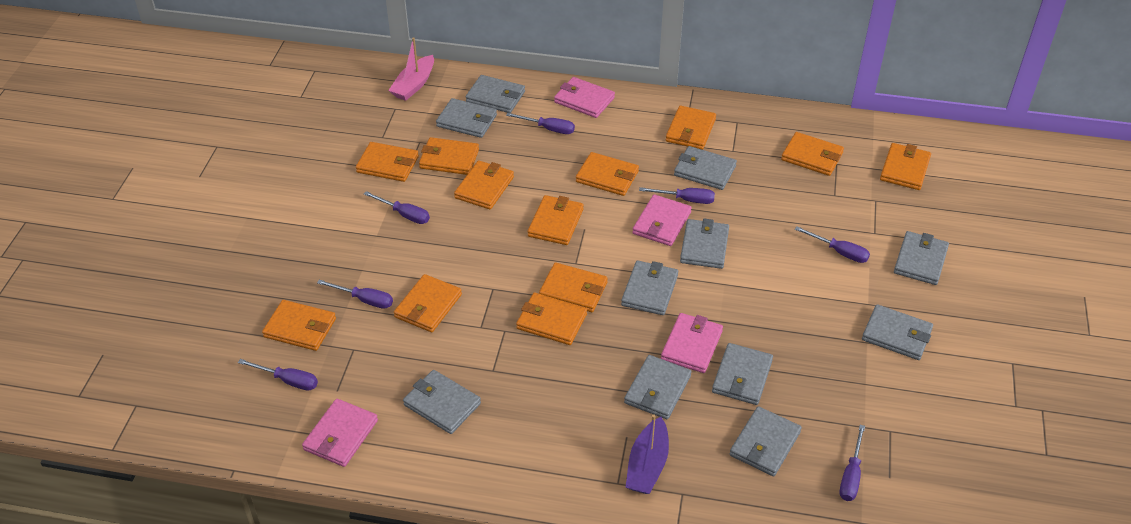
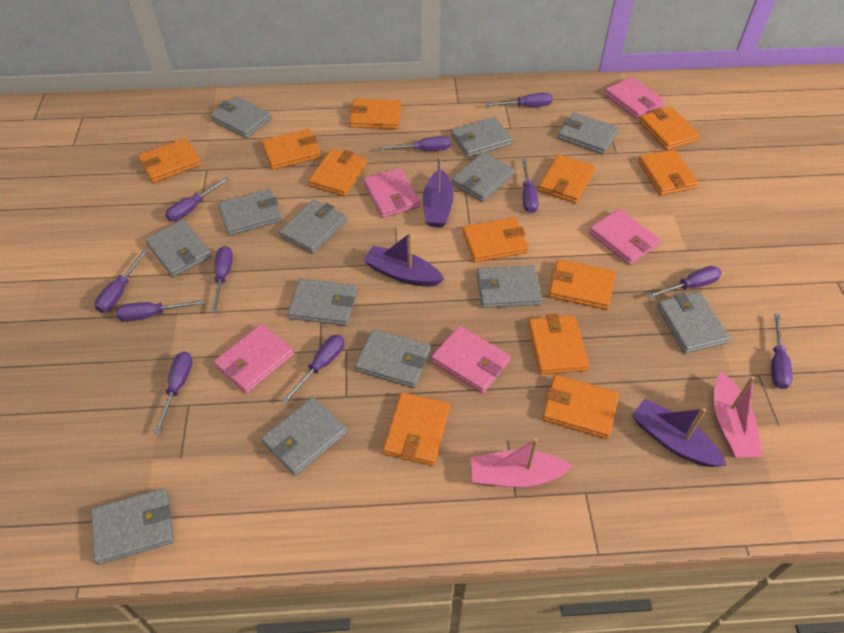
grey wallet: 11 -> 13
pink boat: 1 -> 2
pink wallet: 4 -> 5
purple boat: 1 -> 3
purple screwdriver: 7 -> 11

